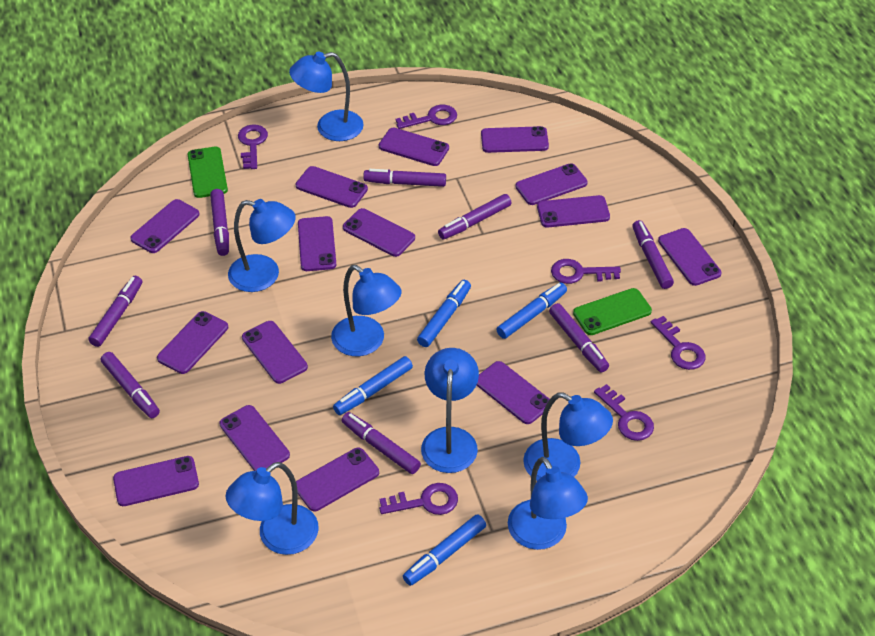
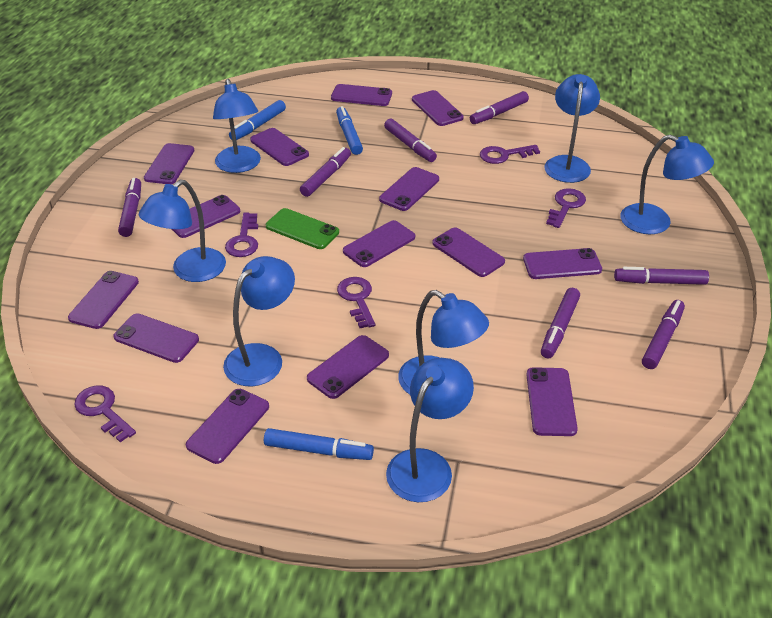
blue marker: 4 -> 3
green phone: 2 -> 1
purple key: 6 -> 5
purple marker: 8 -> 7
purple phone: 15 -> 14

